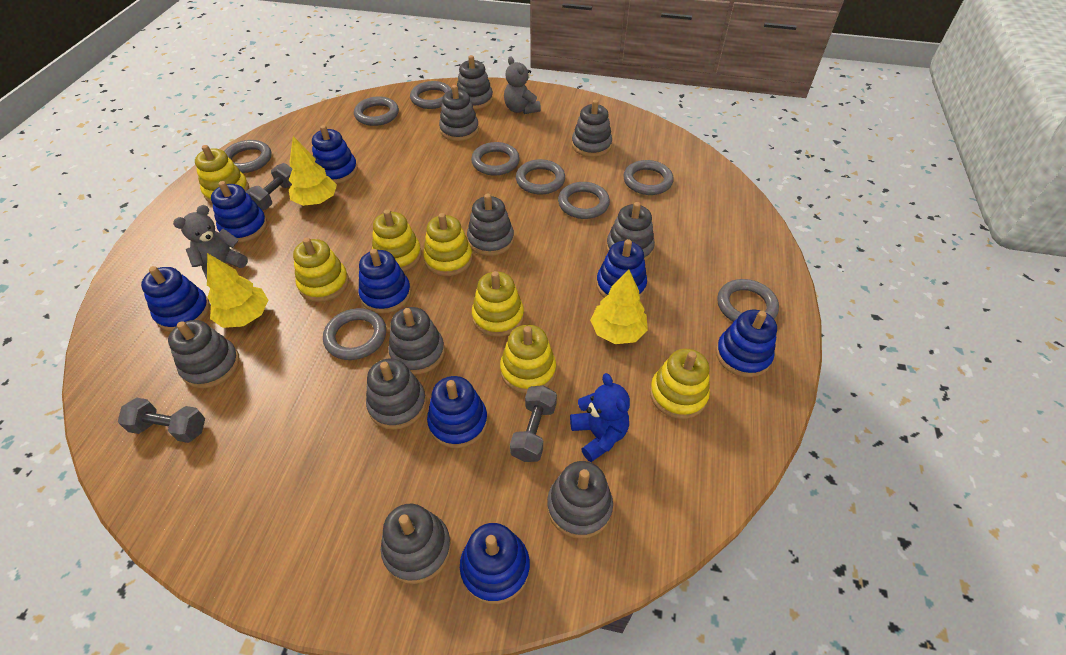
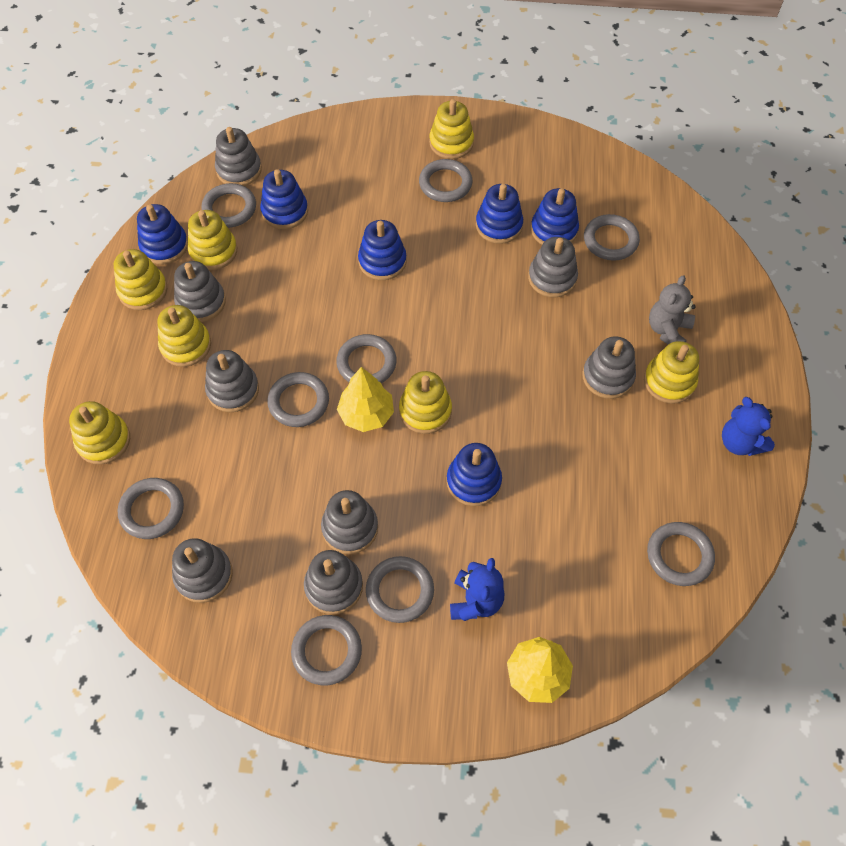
blue stacking toy: 8 -> 6
blue teddy bear: 1 -> 2
grey dumbbell: 3 -> 0
grey stacking toy: 10 -> 8
grey teddy bear: 2 -> 1
yellow tree: 3 -> 2

